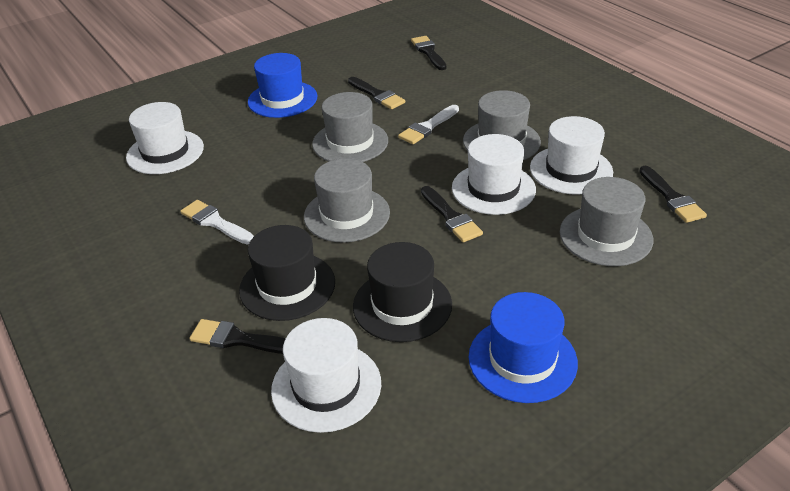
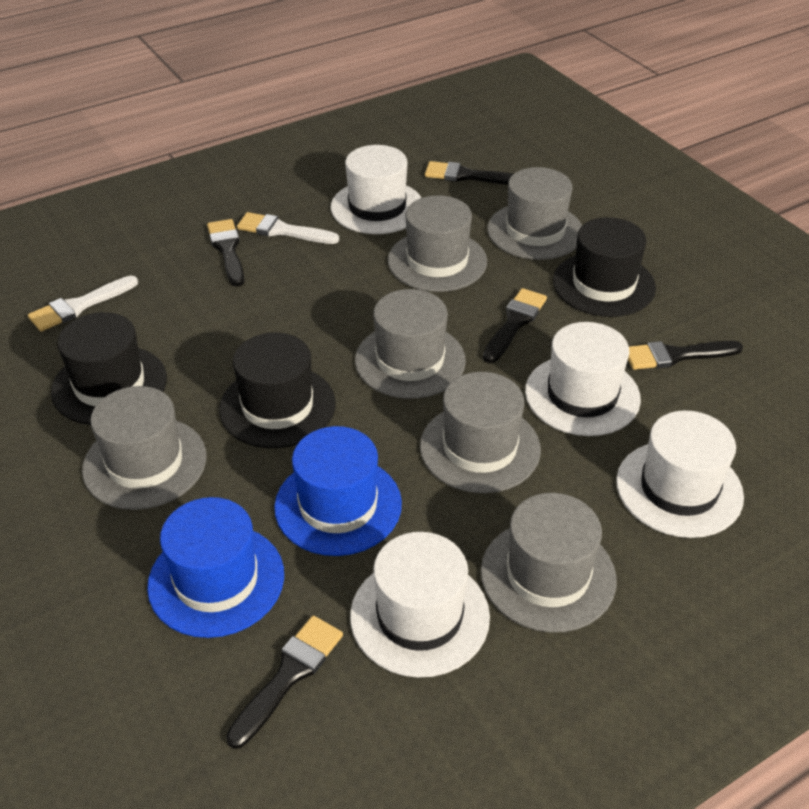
black hat: 2 -> 3
grey hat: 4 -> 6

